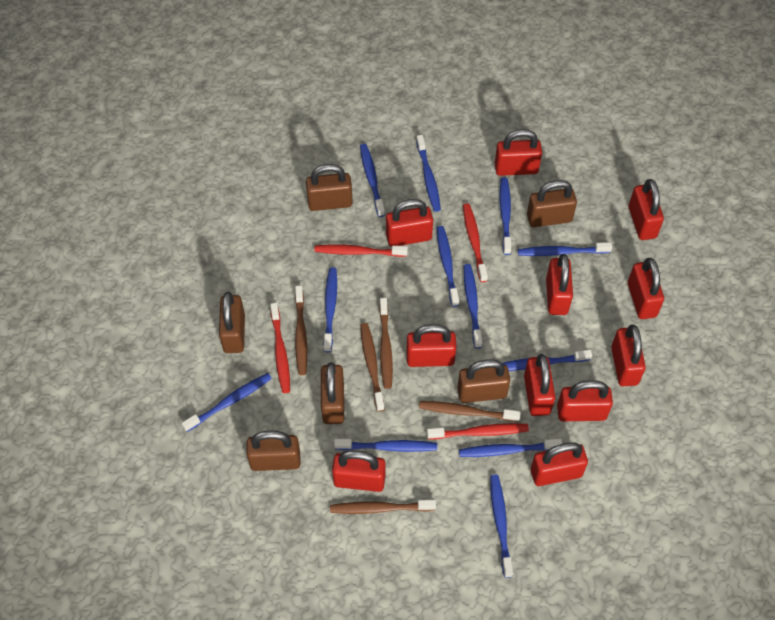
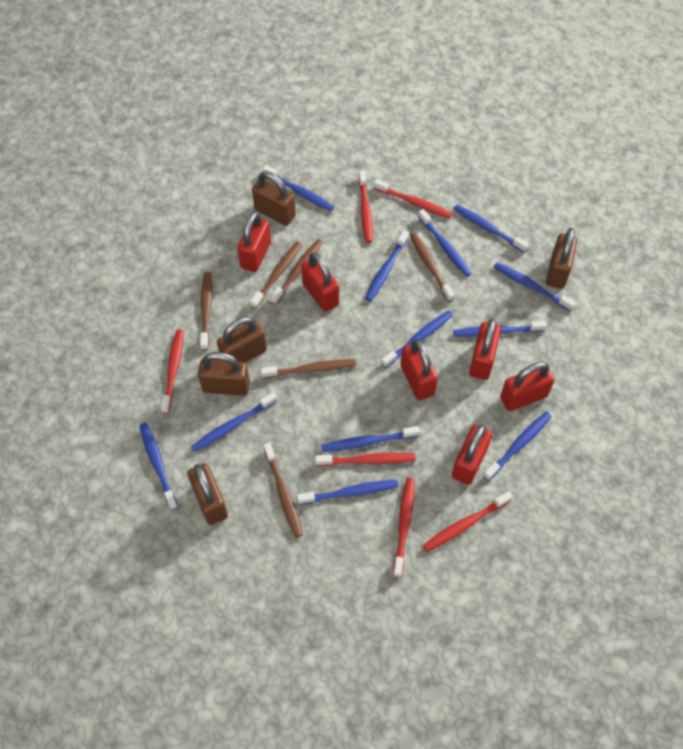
brown padlock: 6 -> 5
brown toothbrush: 5 -> 6
red padlock: 11 -> 6
red toothbrush: 4 -> 6

